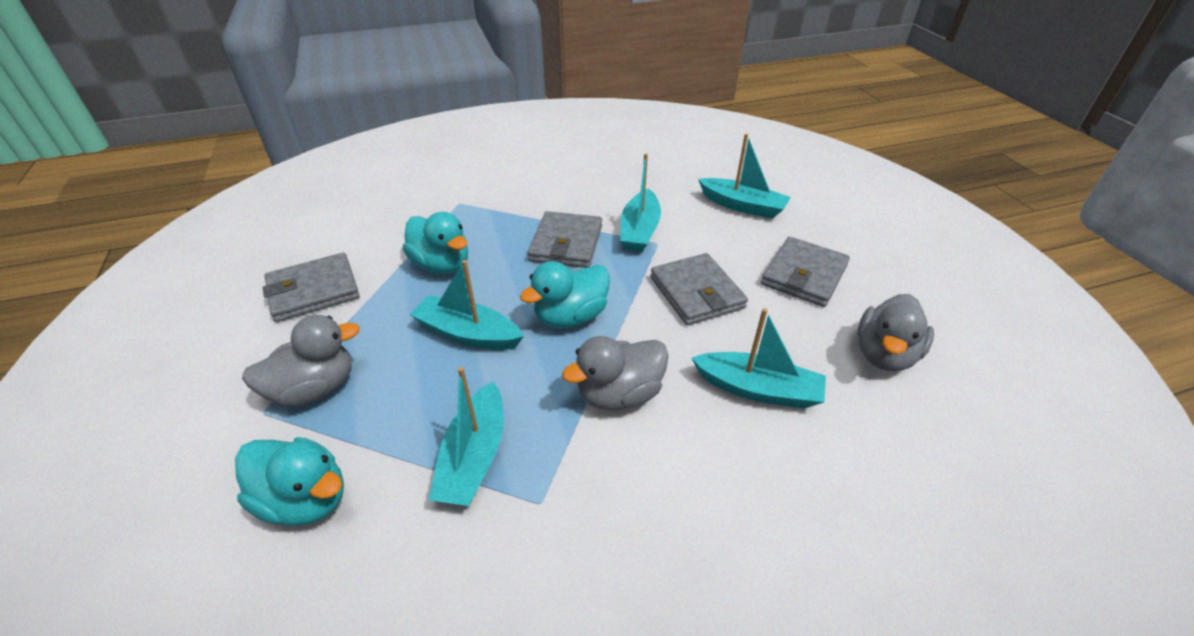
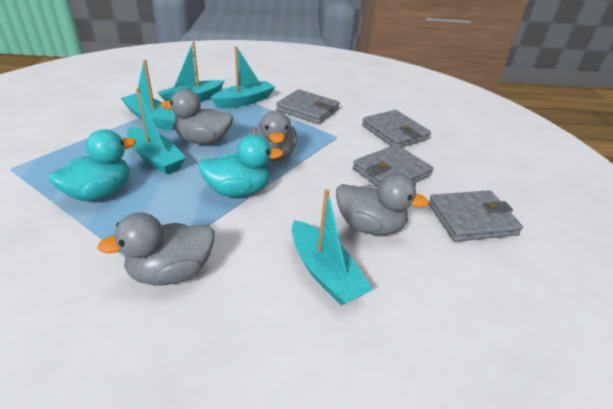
grey duck: 3 -> 4
turquoise duck: 3 -> 2

